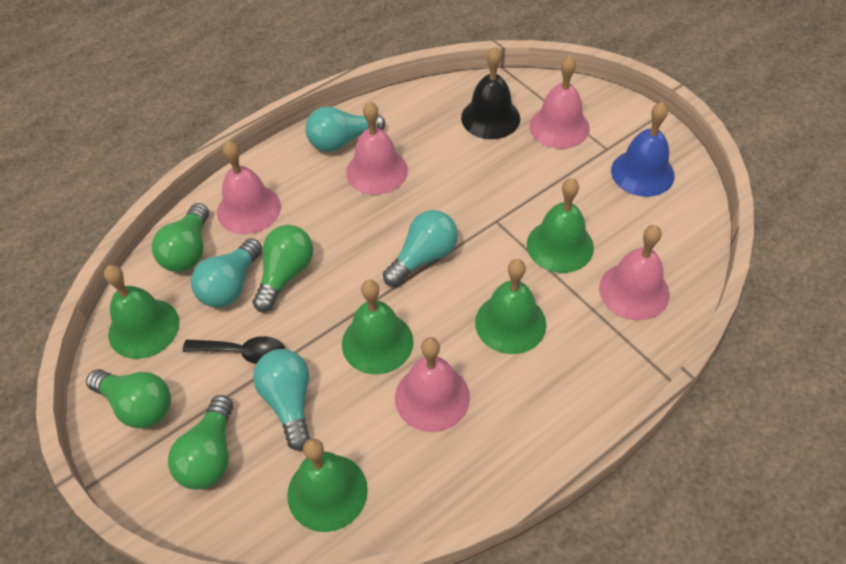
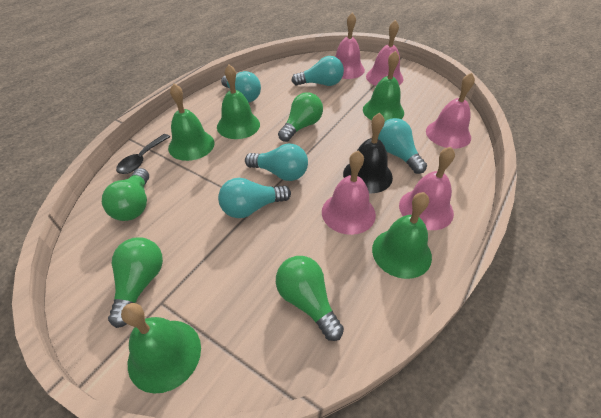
blue bell: 1 -> 0
turquoise light bulb: 4 -> 5

